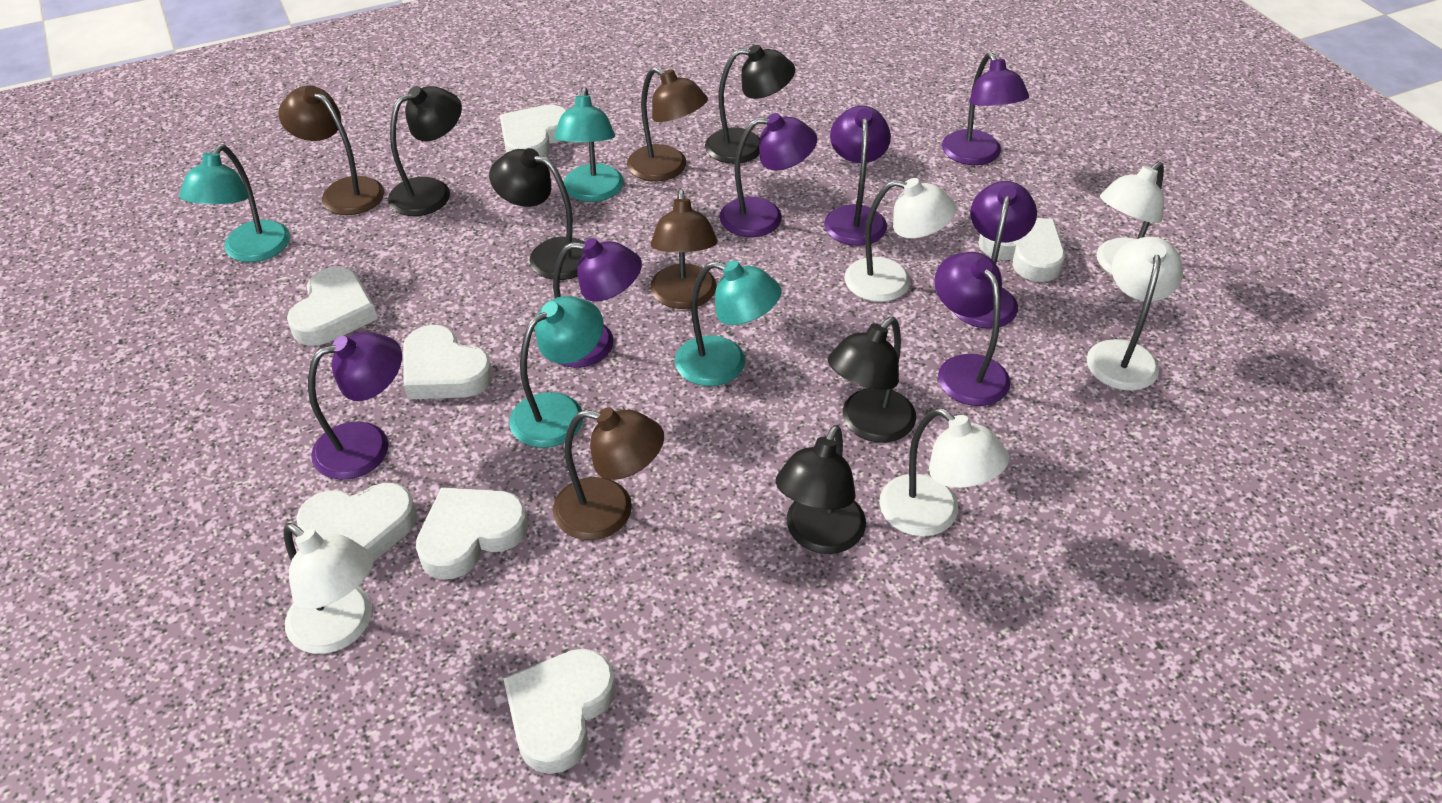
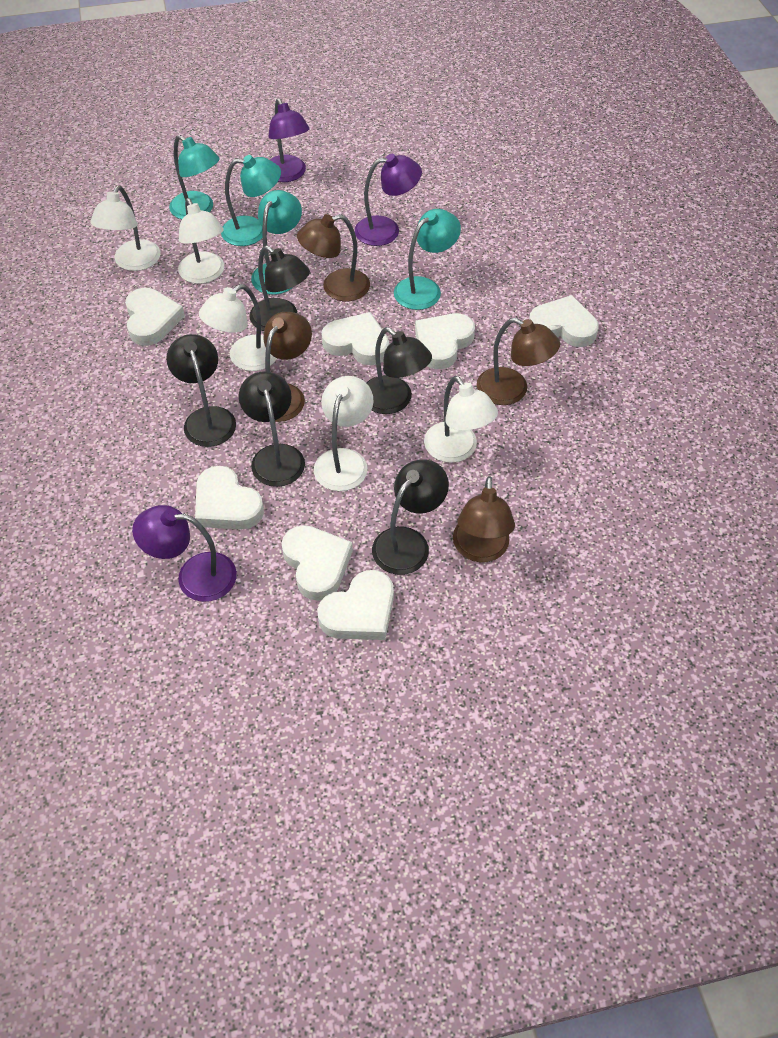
purple lamp: 7 -> 3

